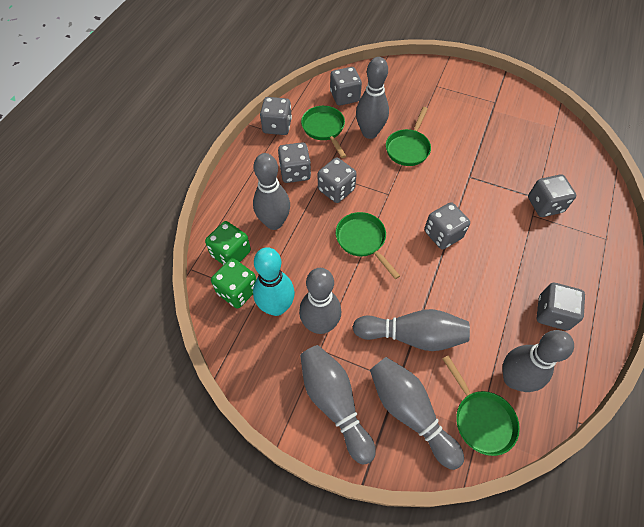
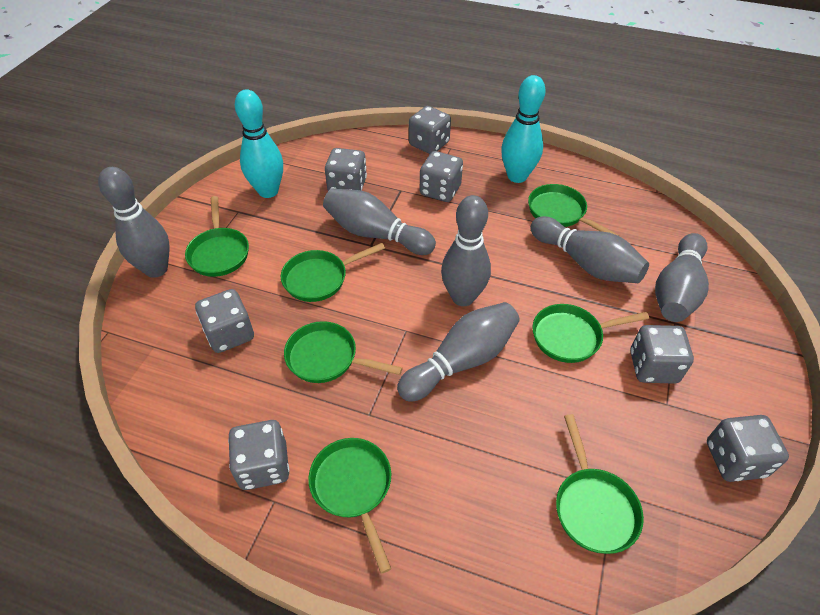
green dice: 2 -> 0
green pan: 4 -> 7
grey bowling pin: 7 -> 6
turquoise bowling pin: 1 -> 2

